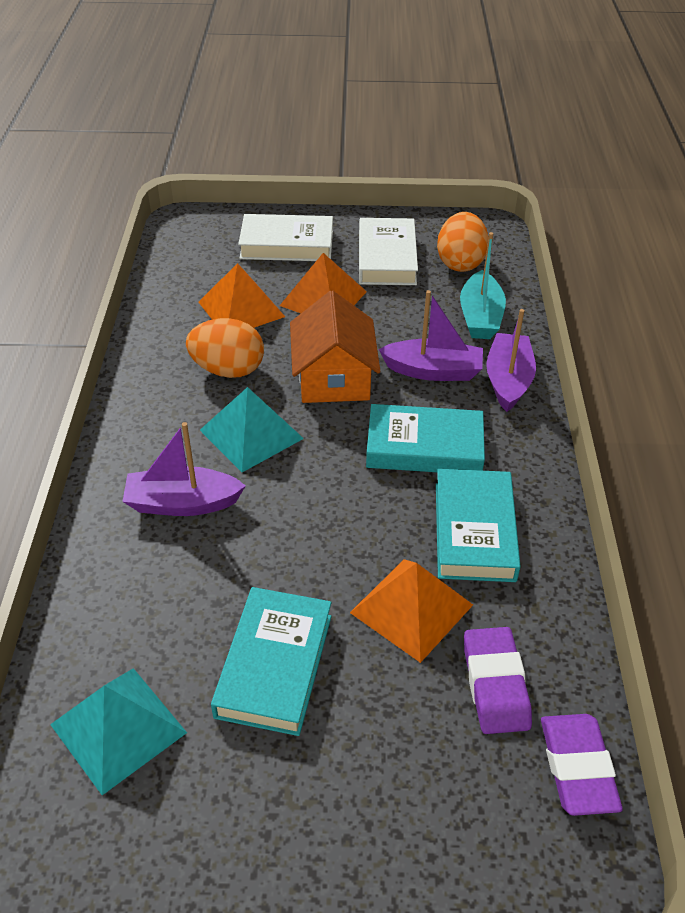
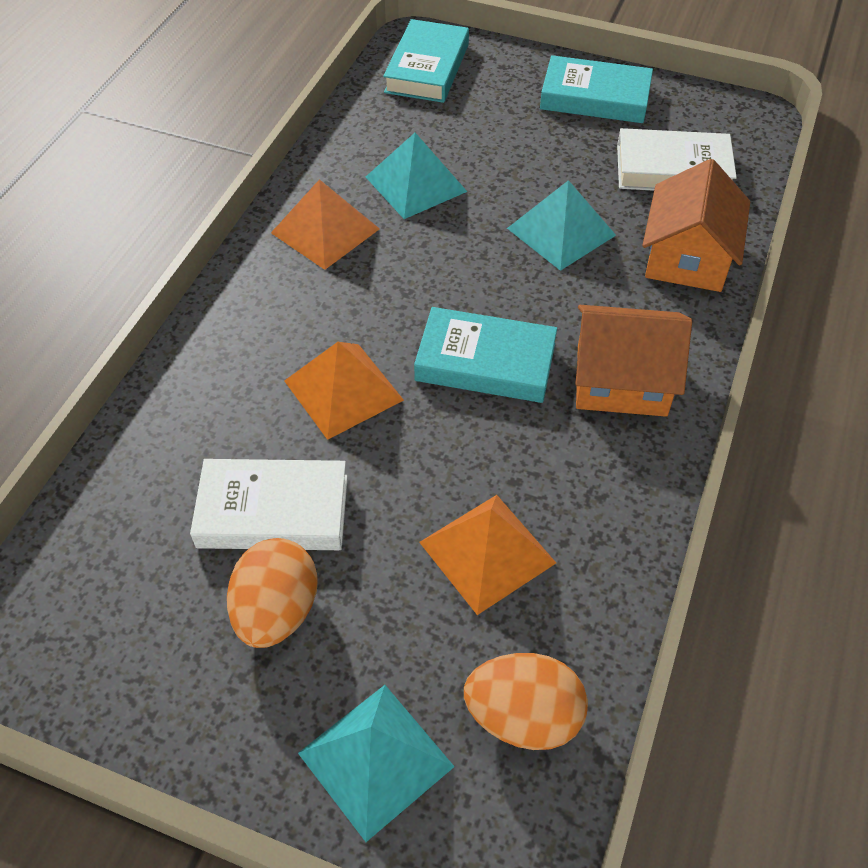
orange house: 1 -> 2
purple boat: 3 -> 0
purple eraser: 2 -> 0
turquoise boat: 1 -> 0
turquoise pyramid: 2 -> 3

